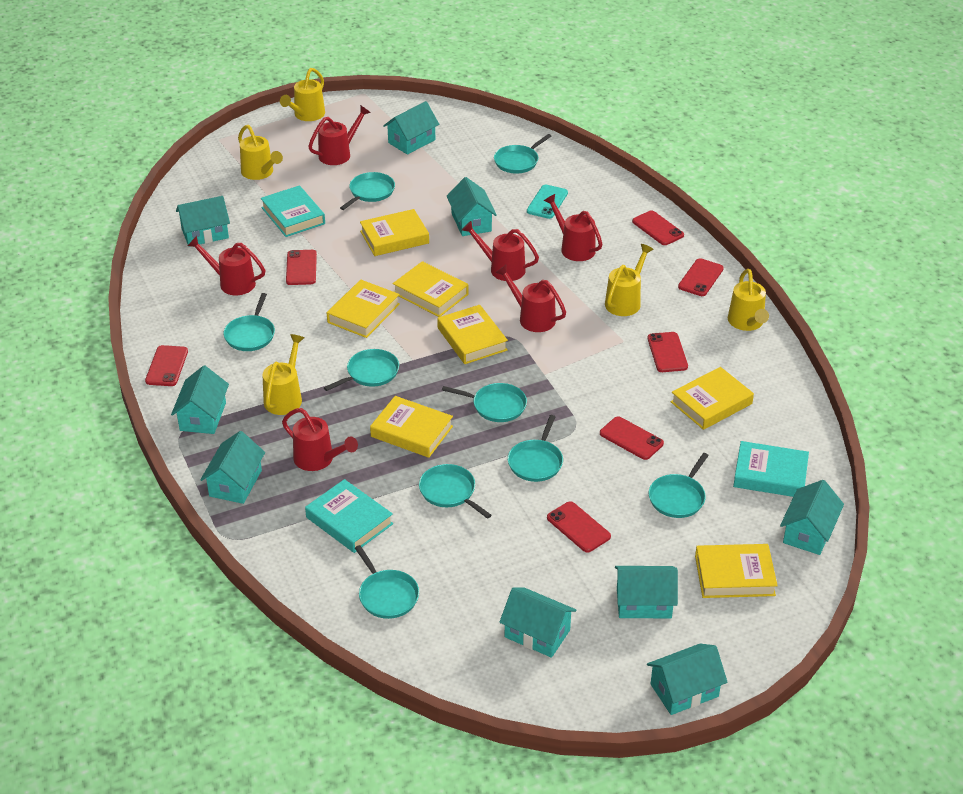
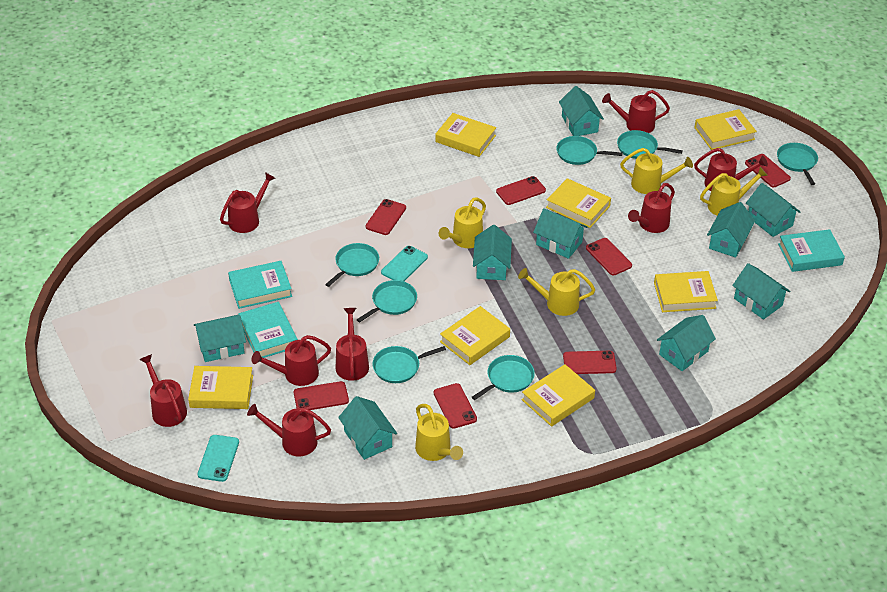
red watering can: 6 -> 8
turquoise pan: 9 -> 7
turquoise phone: 1 -> 2

